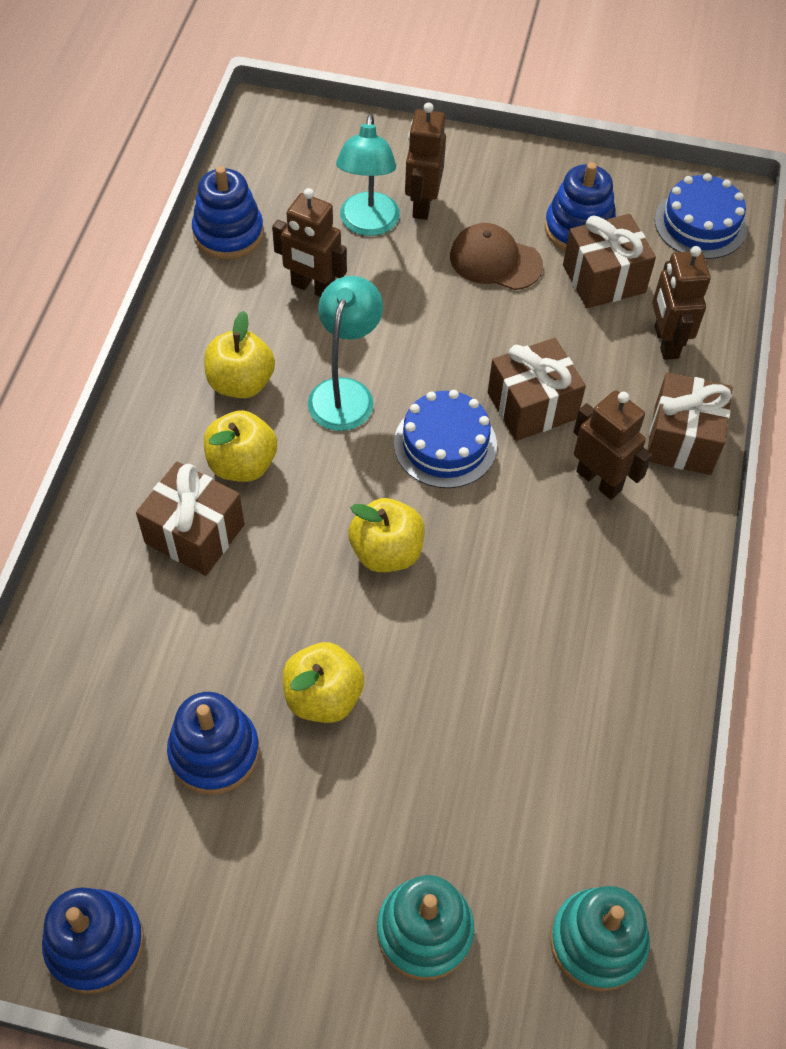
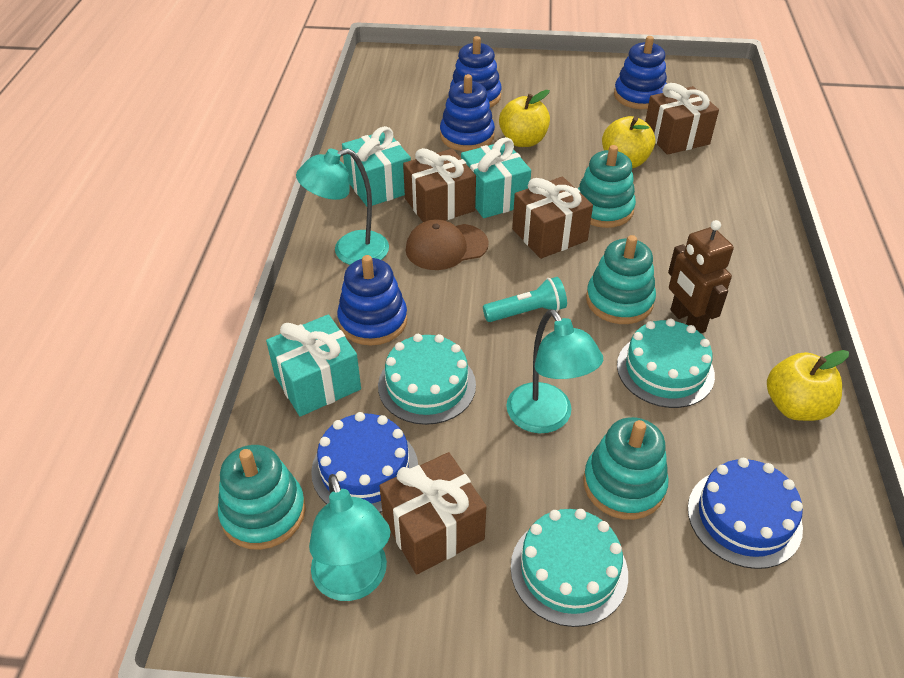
brown robot: 4 -> 1
turquoise cake: 0 -> 3
turquoise flashlight: 0 -> 1
turquoise gift: 0 -> 3
turquoise lamp: 2 -> 3
turquoise stacking toy: 2 -> 4
yellow apple: 4 -> 3

